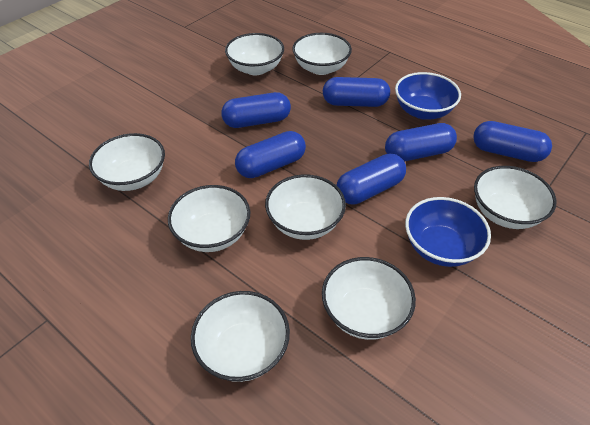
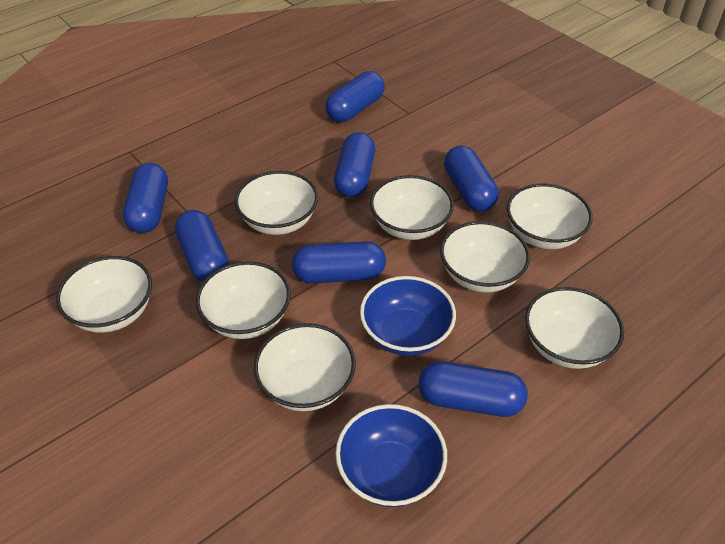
blue capsule: 6 -> 7

